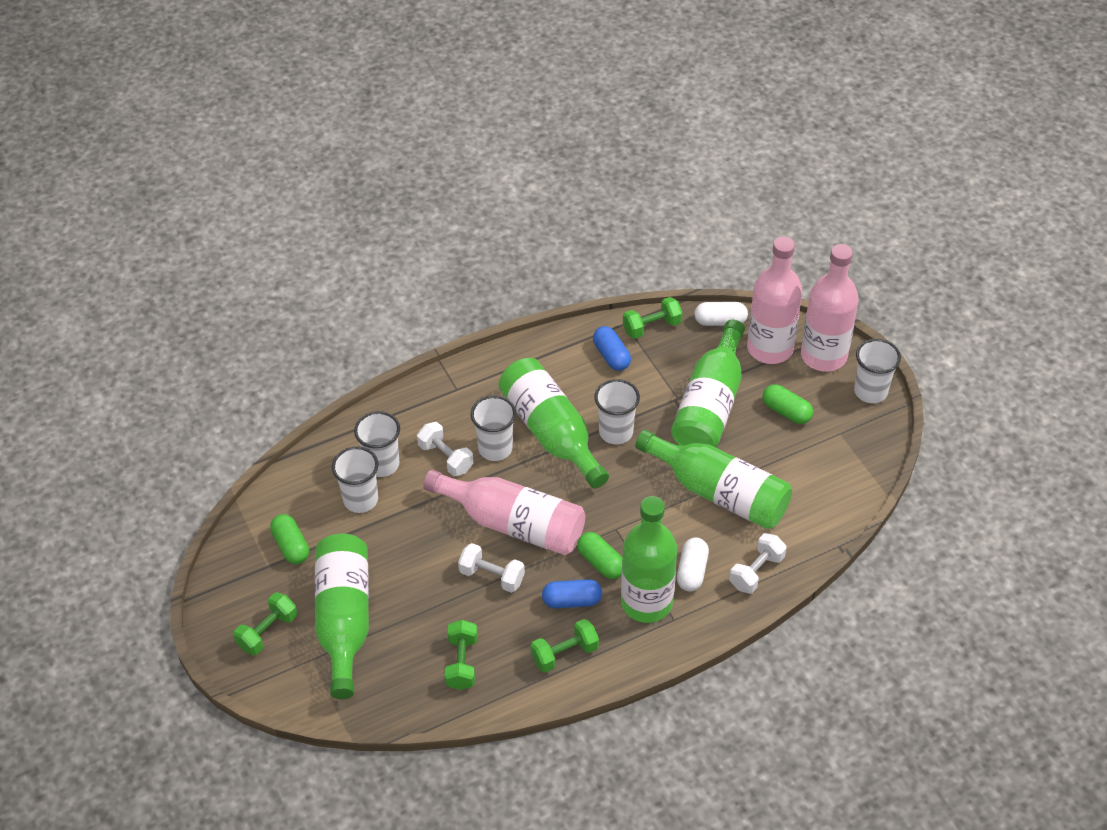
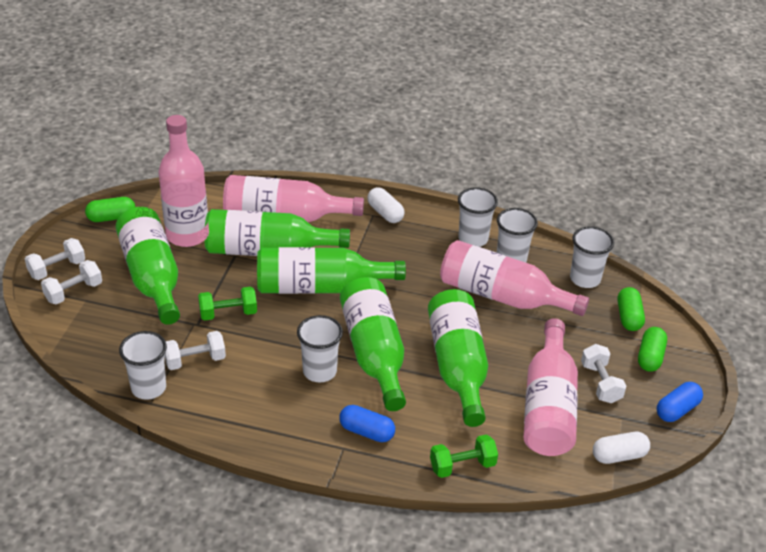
green dumbbell: 4 -> 2
pink bottle: 3 -> 4
white dumbbell: 3 -> 4

